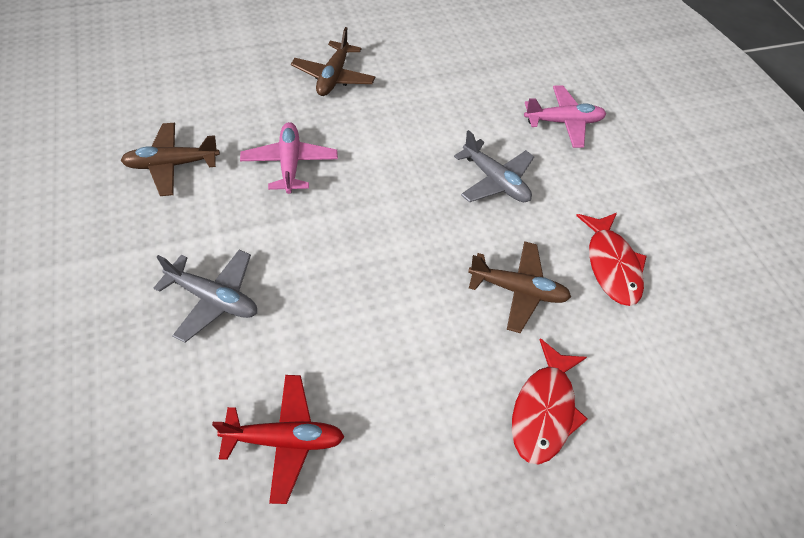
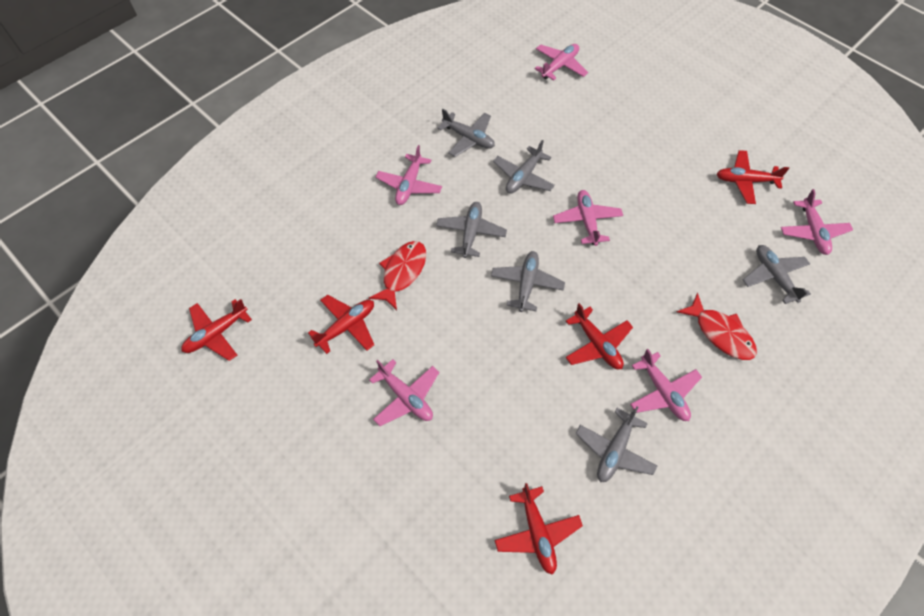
brown plane: 3 -> 0
grey plane: 2 -> 6
pink plane: 2 -> 6
red plane: 1 -> 5

